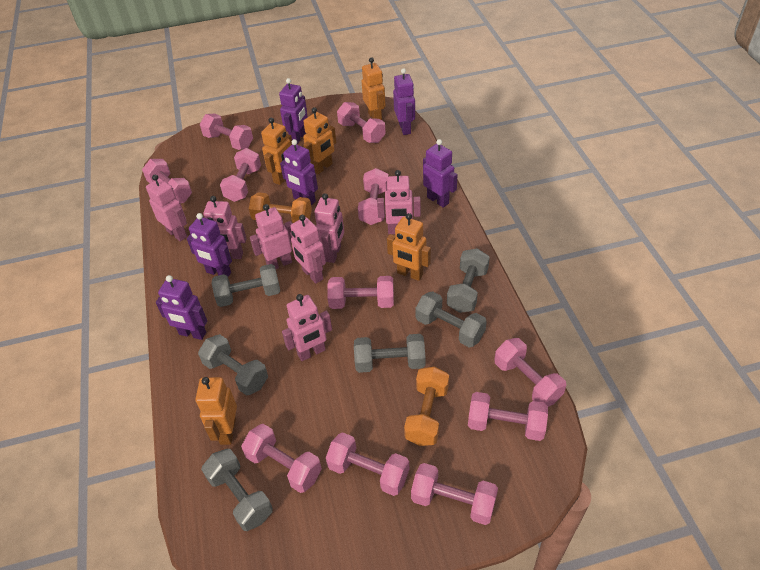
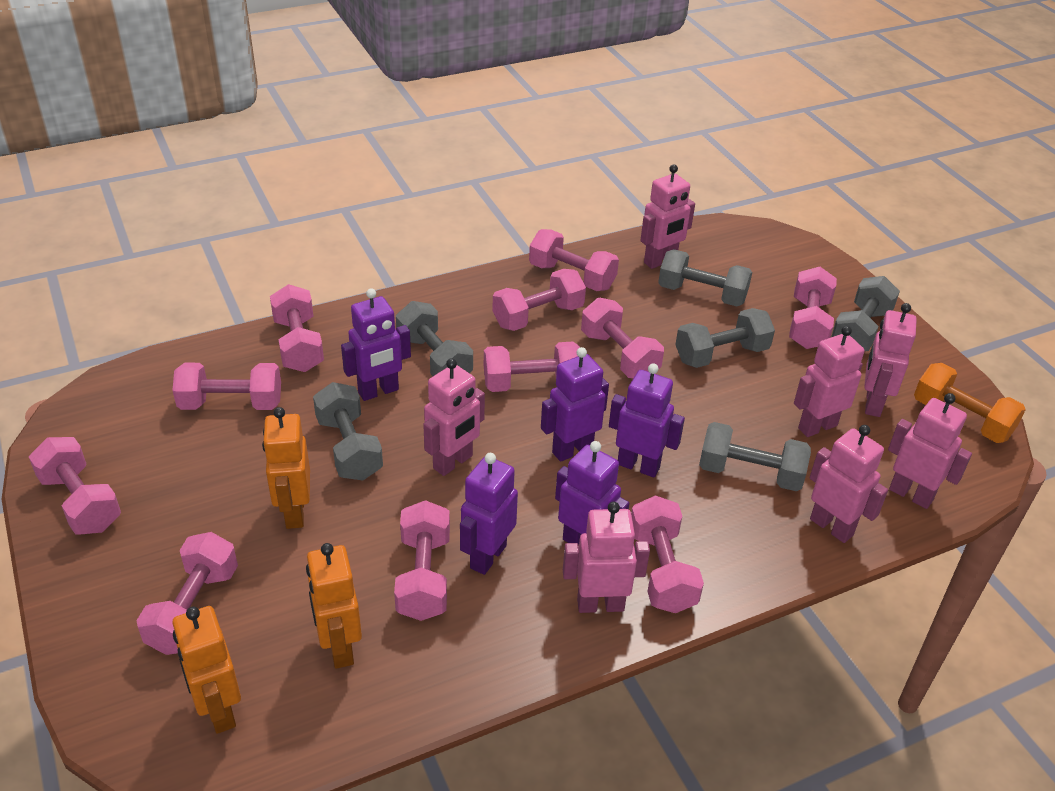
orange dumbbell: 2 -> 1
orange robot: 5 -> 3
purple robot: 6 -> 5

